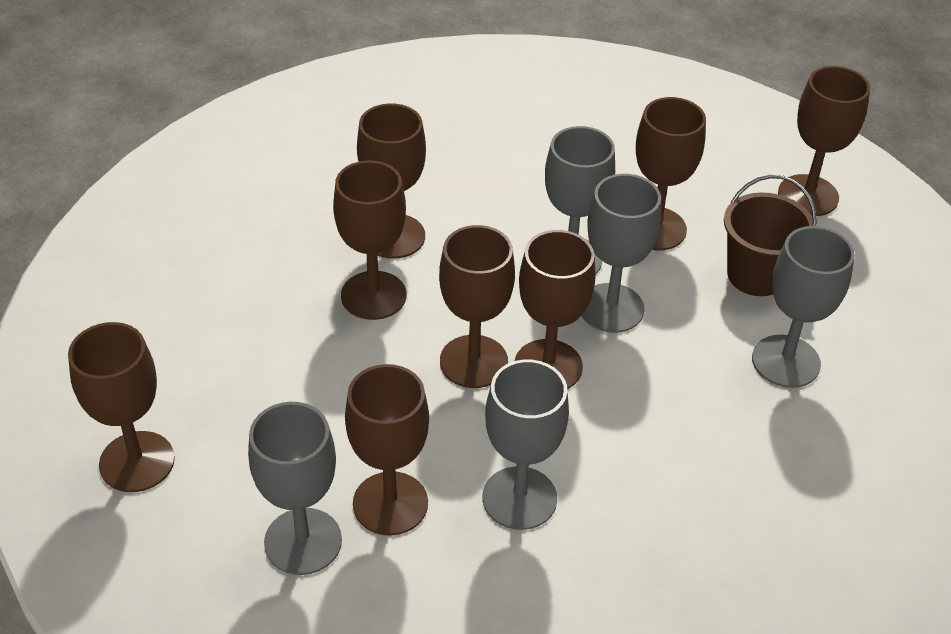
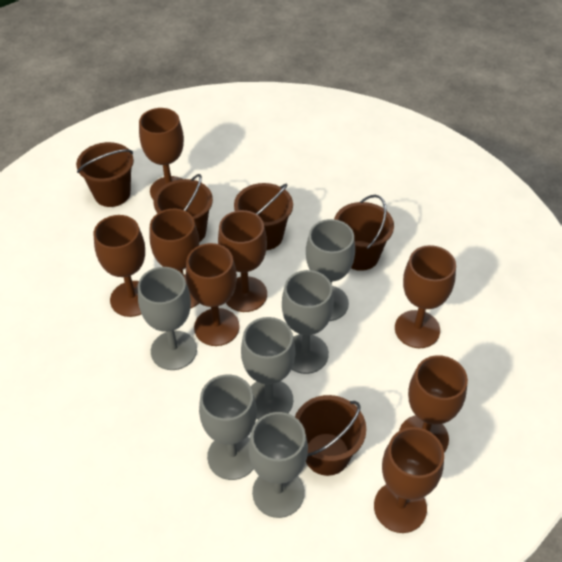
brown bucket: 1 -> 5
grey goblet: 5 -> 6

